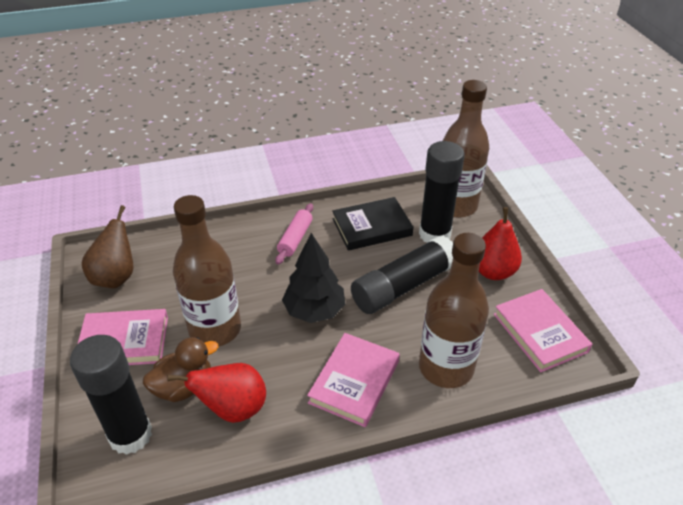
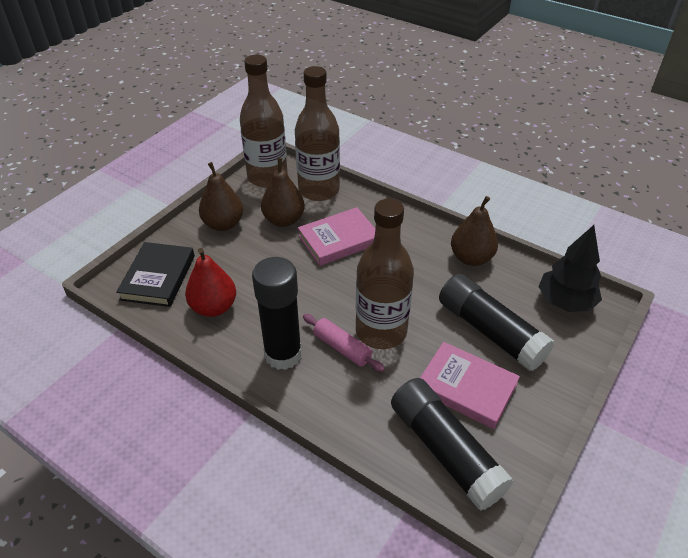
brown duck: 1 -> 0
brown pear: 1 -> 3
pink book: 3 -> 2
red pear: 2 -> 1

